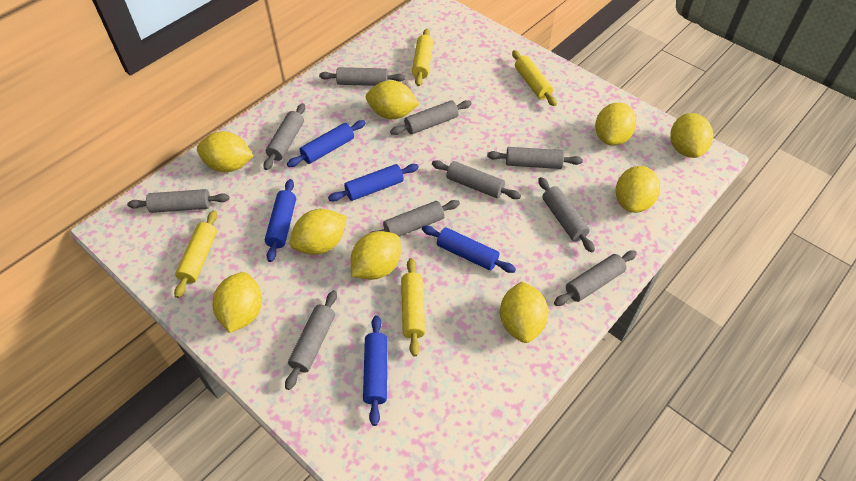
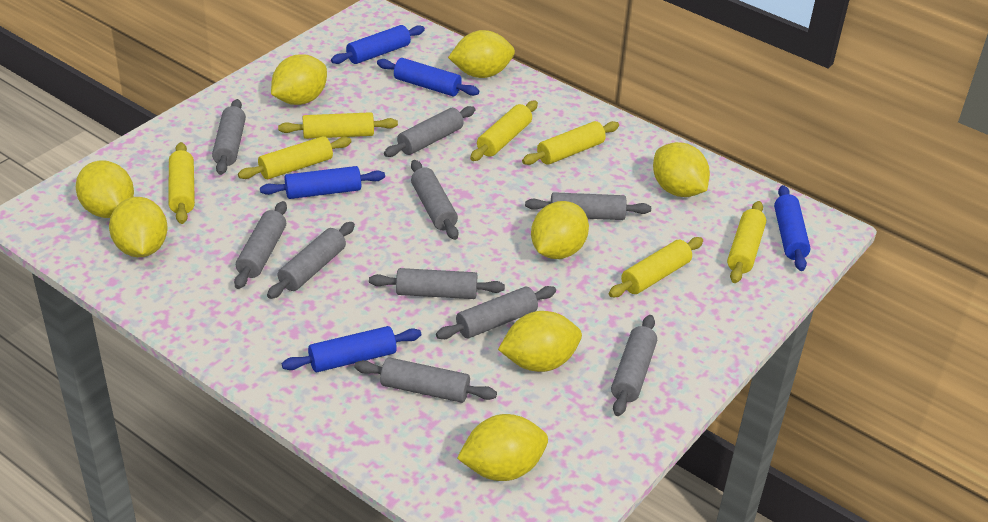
yellow lemon: 9 -> 8
yellow rolling pin: 4 -> 7

